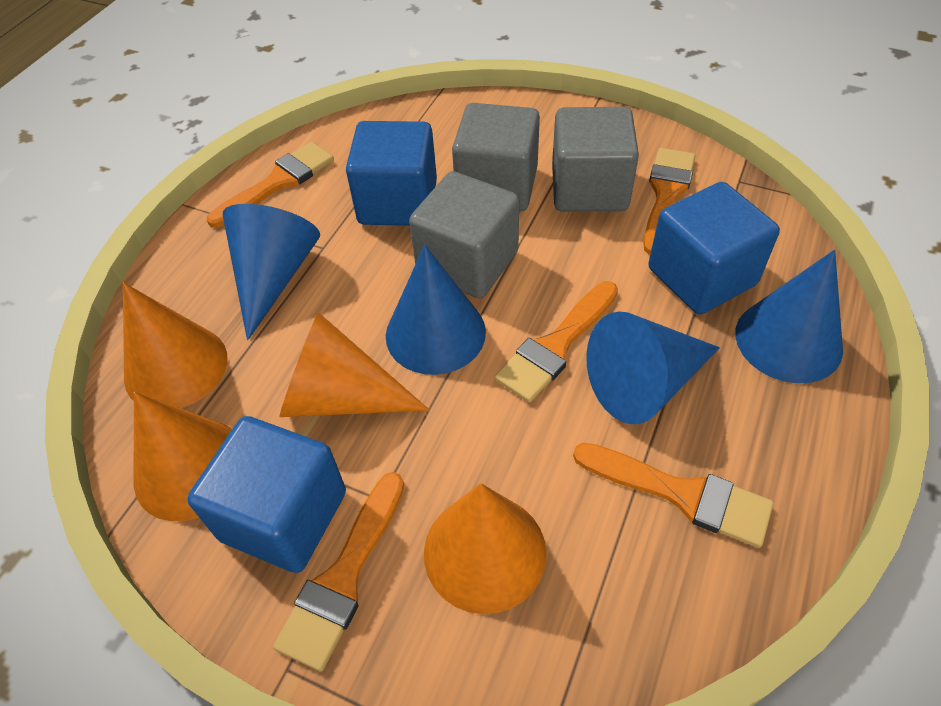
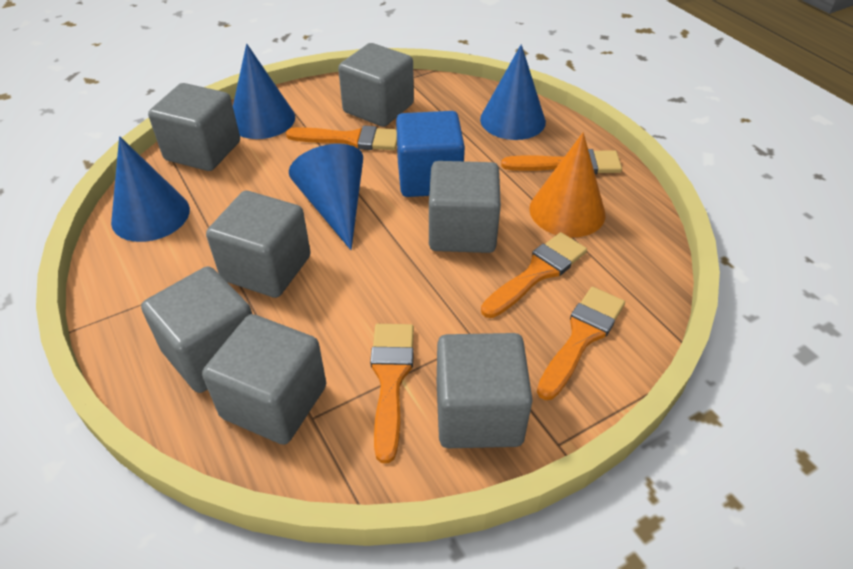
blue cube: 3 -> 1
grey cube: 3 -> 7
orange cone: 4 -> 1

